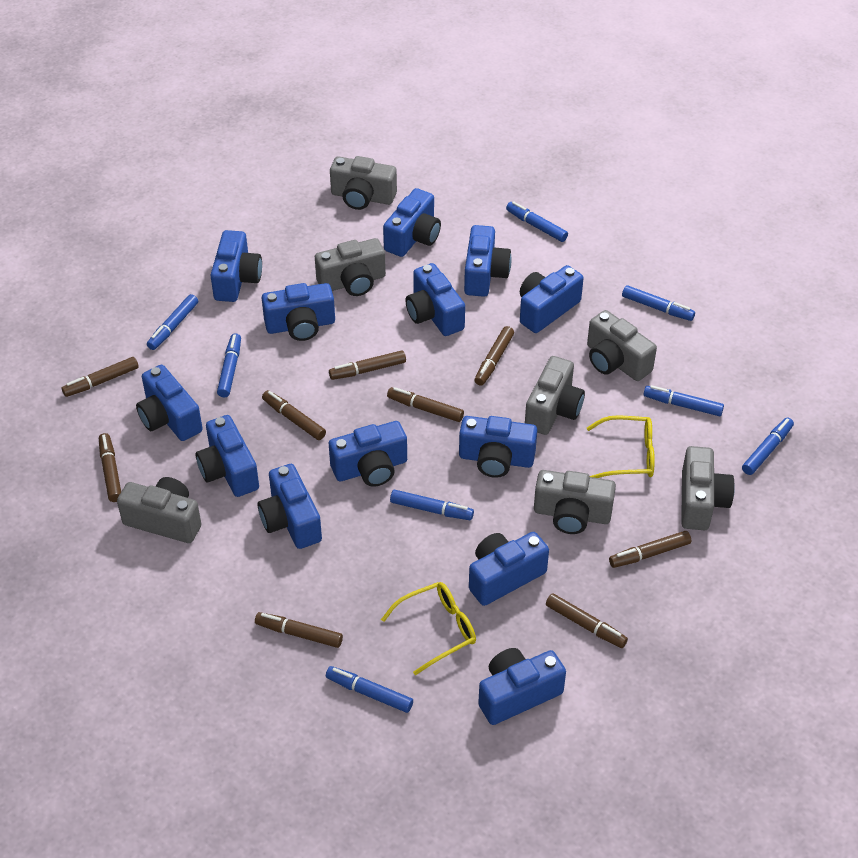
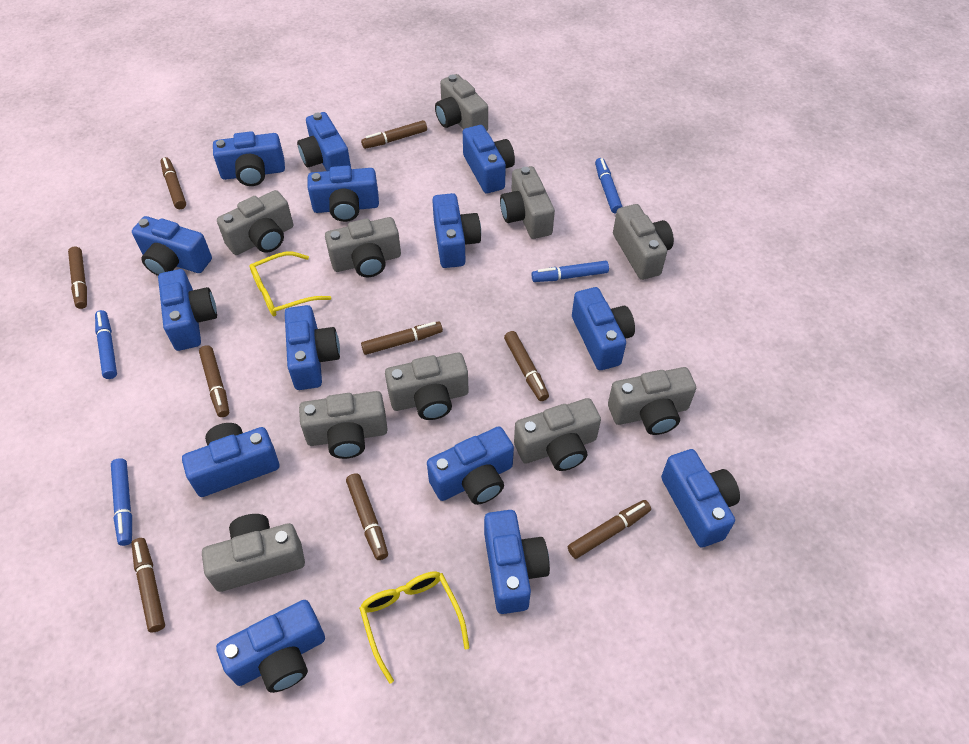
blue camera: 13 -> 14
blue marker: 8 -> 4
grey camera: 7 -> 10

